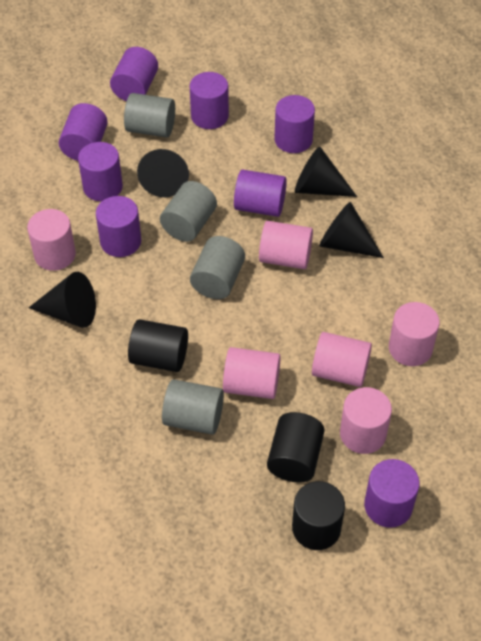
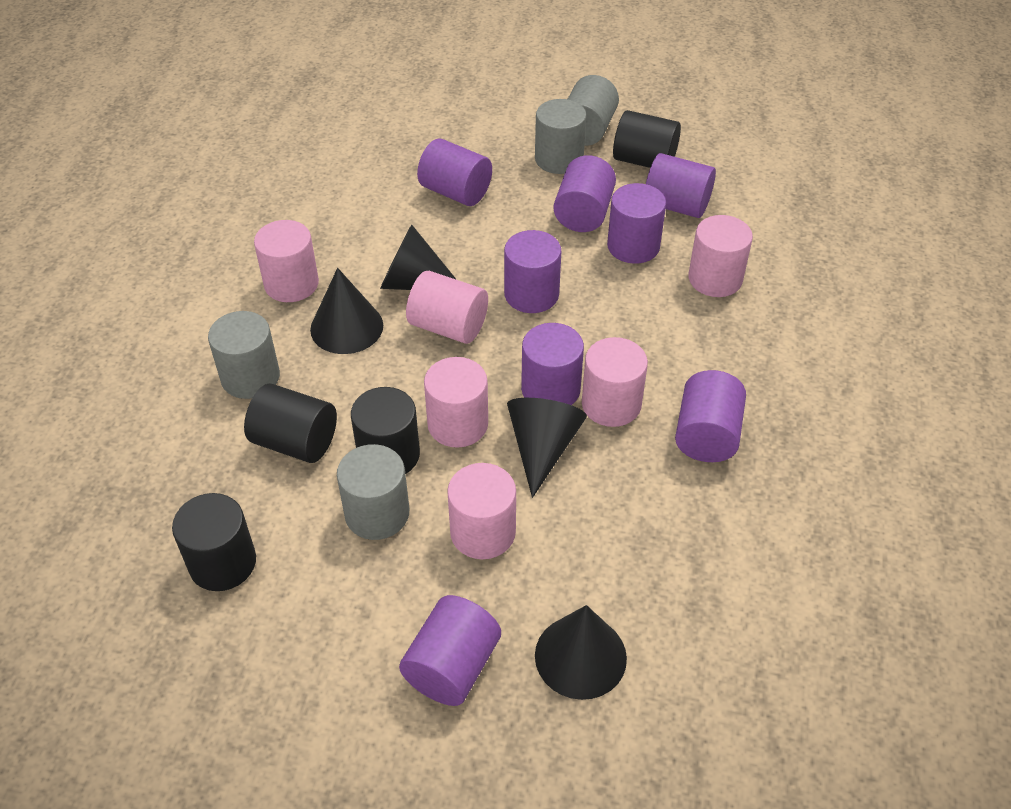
black cylinder: 3 -> 4

